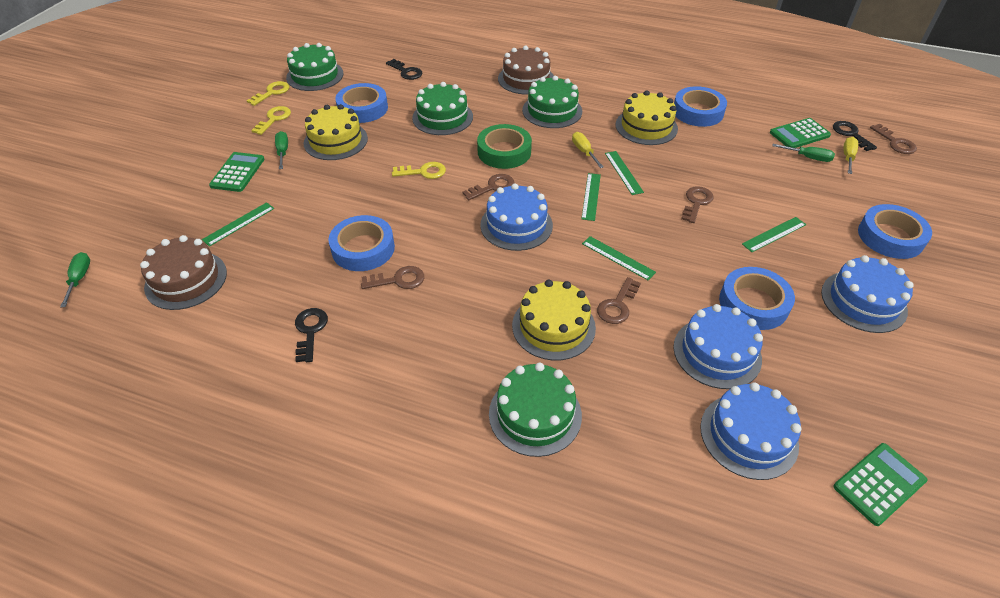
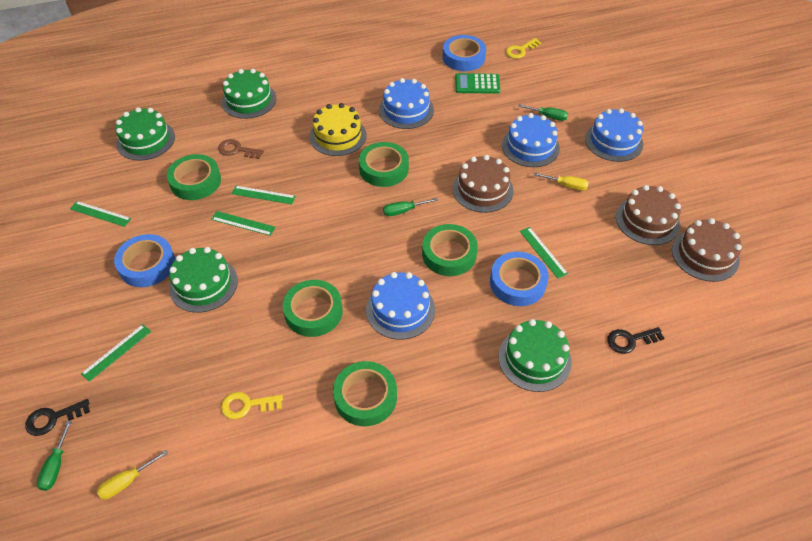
black key: 3 -> 2
blue tape: 5 -> 3
brown cake: 2 -> 3
brown key: 5 -> 1
green calculator: 3 -> 1
green tape: 1 -> 5
yellow cake: 3 -> 1
yellow key: 3 -> 2

